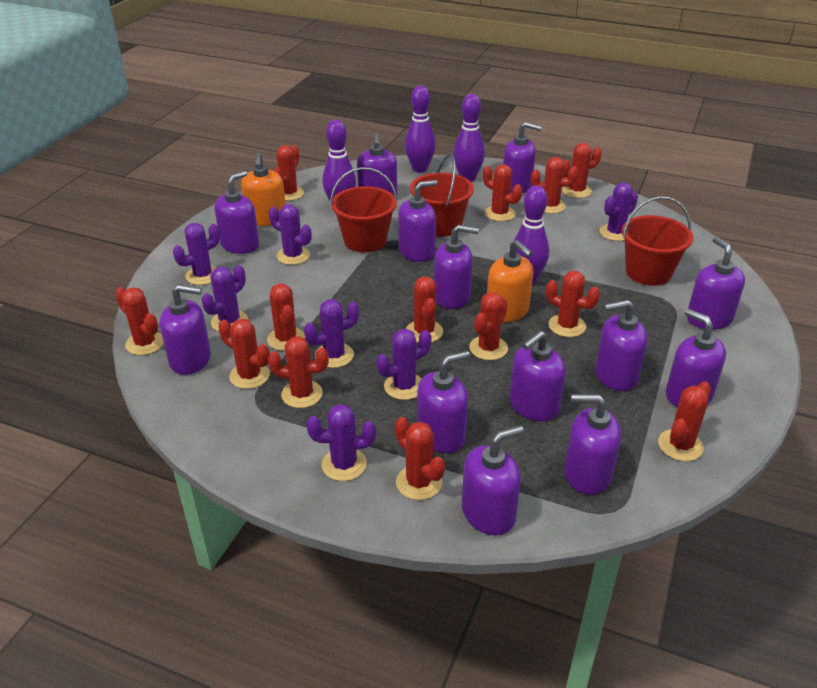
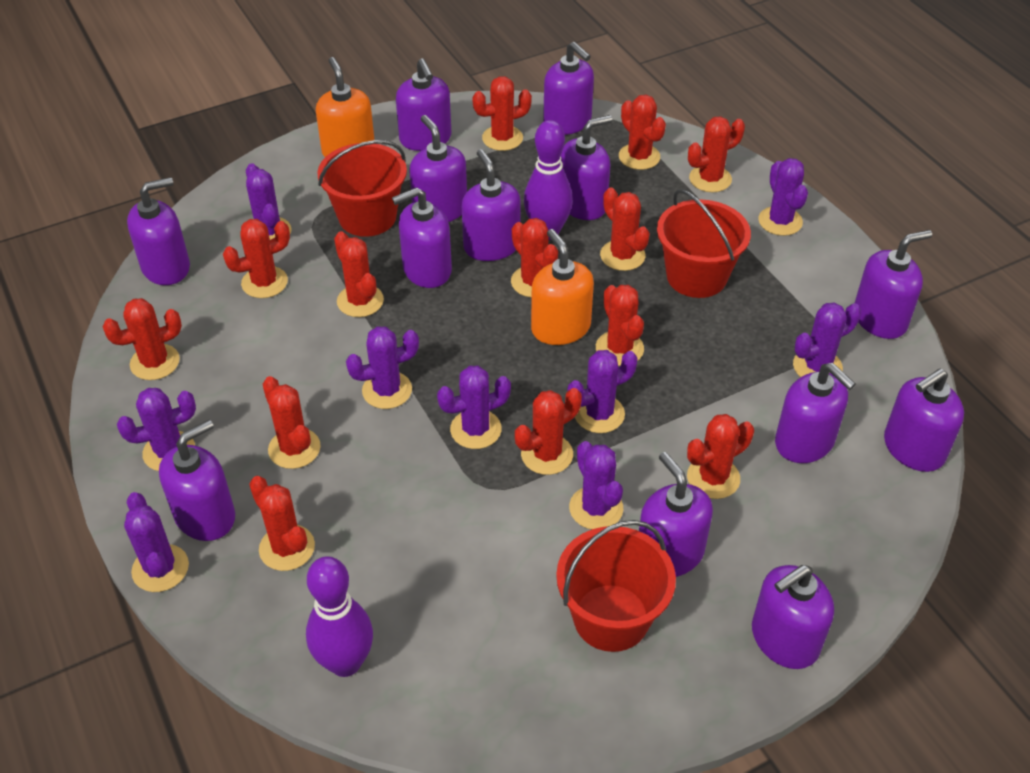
purple bowling pin: 4 -> 2
purple cactus: 7 -> 9

